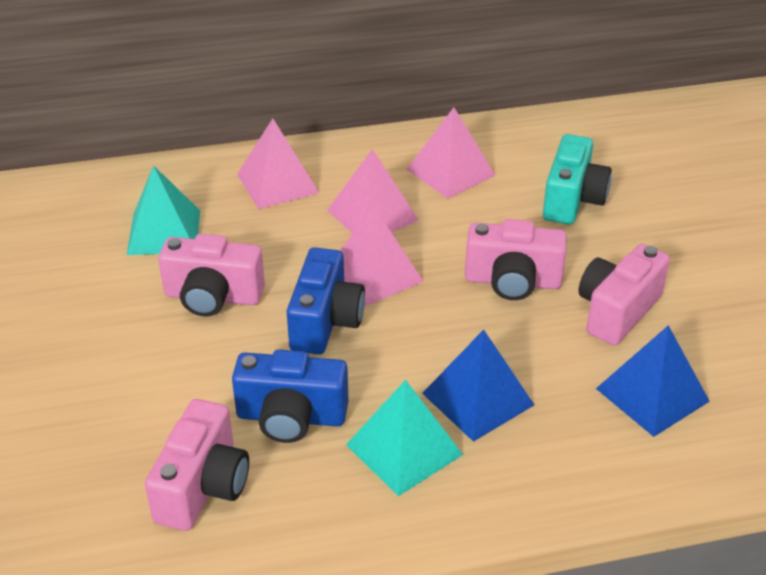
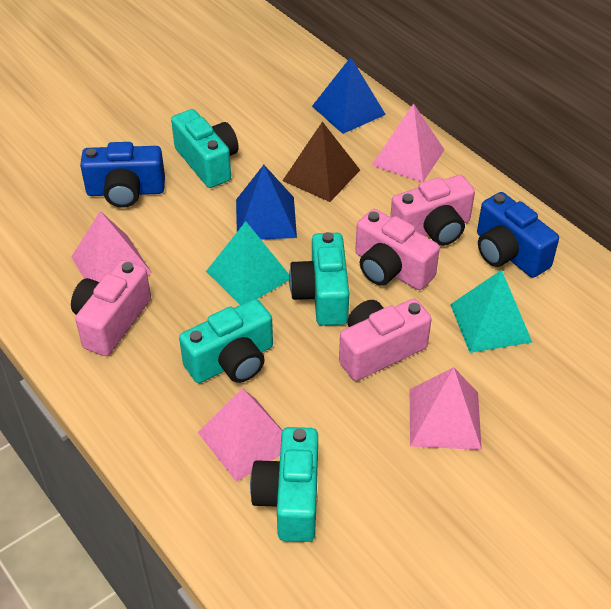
brown pyramid: 0 -> 1
turquoise camera: 1 -> 4

